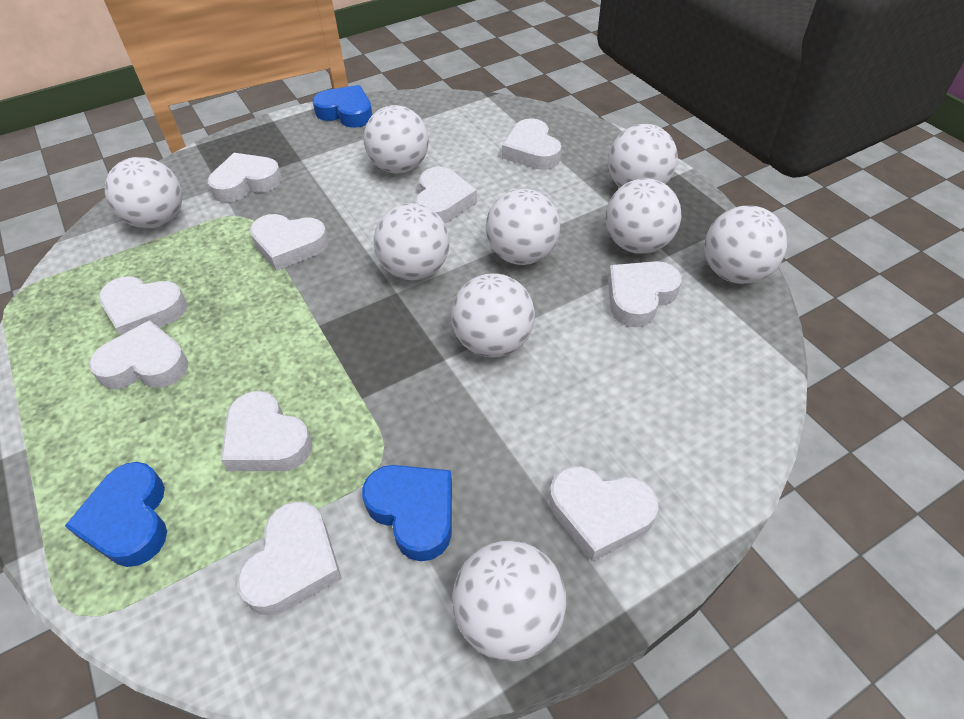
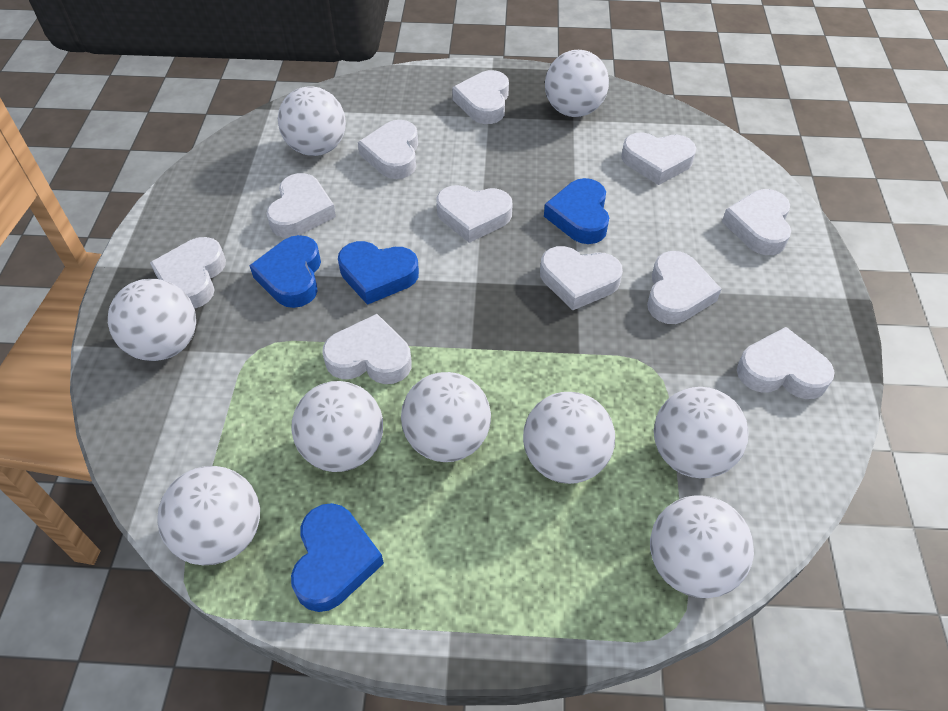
blue heart: 3 -> 4
white heart: 10 -> 11

